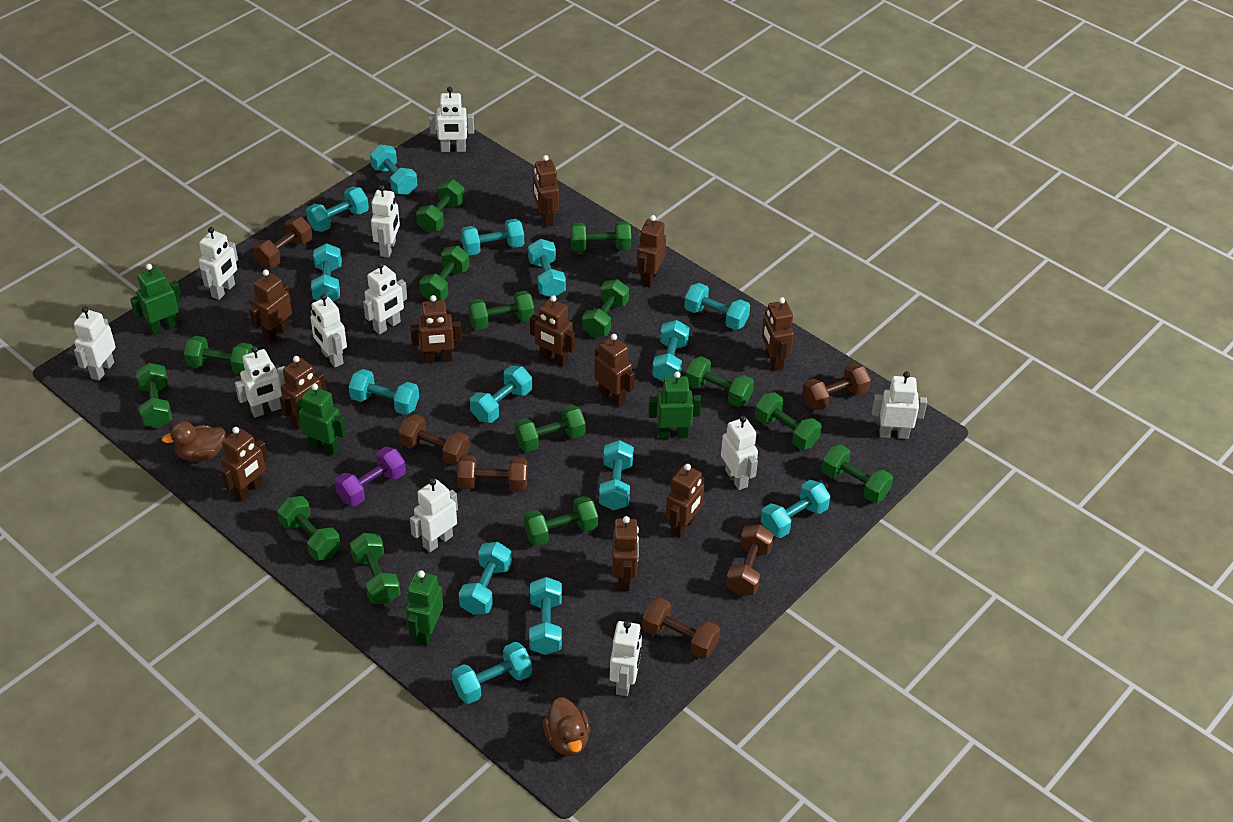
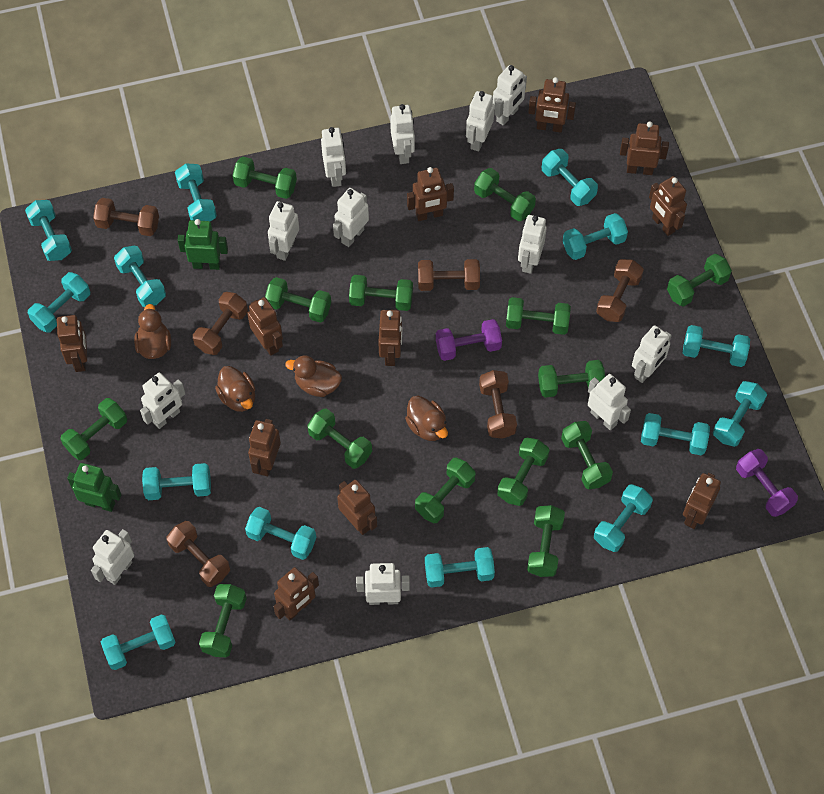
brown duck: 2 -> 4
green robot: 4 -> 2
purple dumbbell: 1 -> 2
white robot: 11 -> 12

